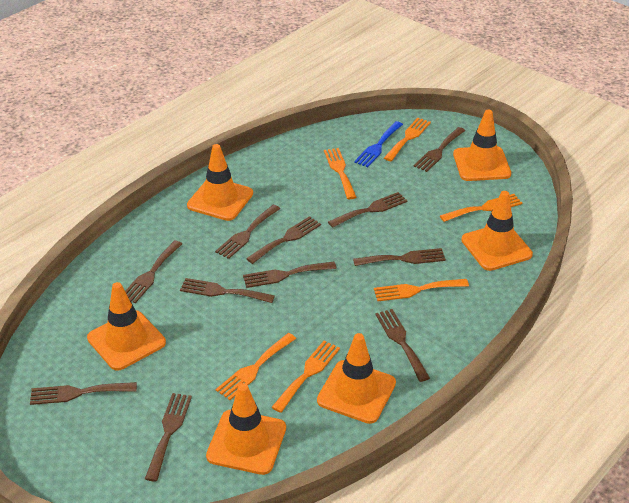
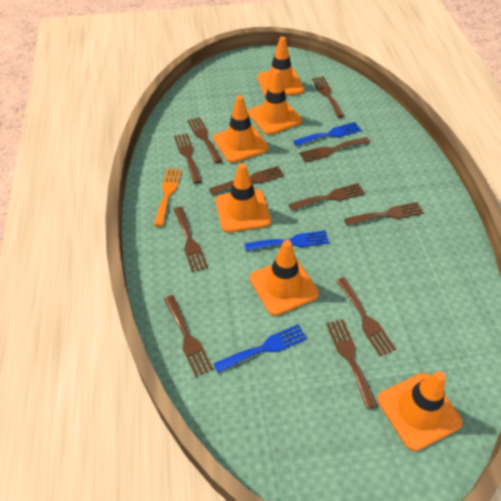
blue fork: 1 -> 3
orange fork: 6 -> 1

